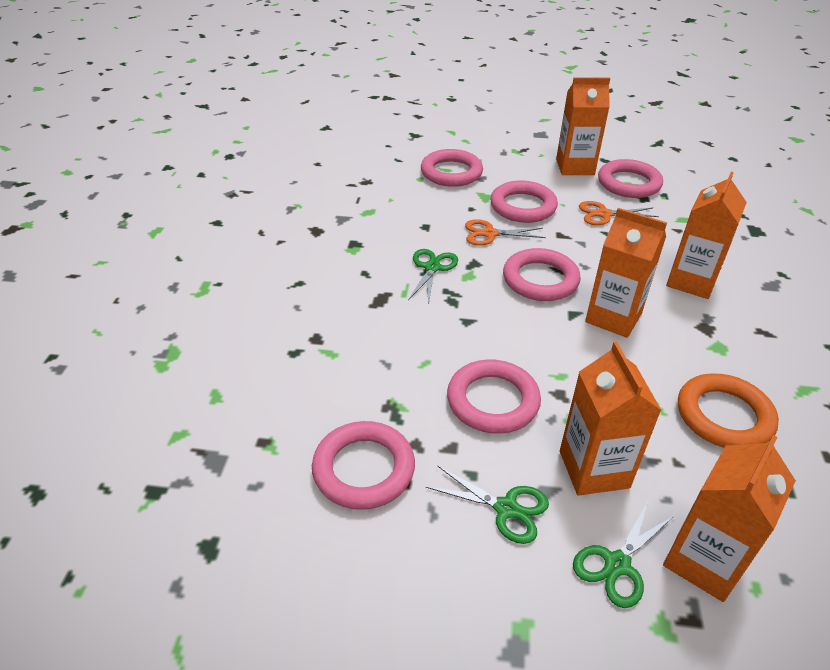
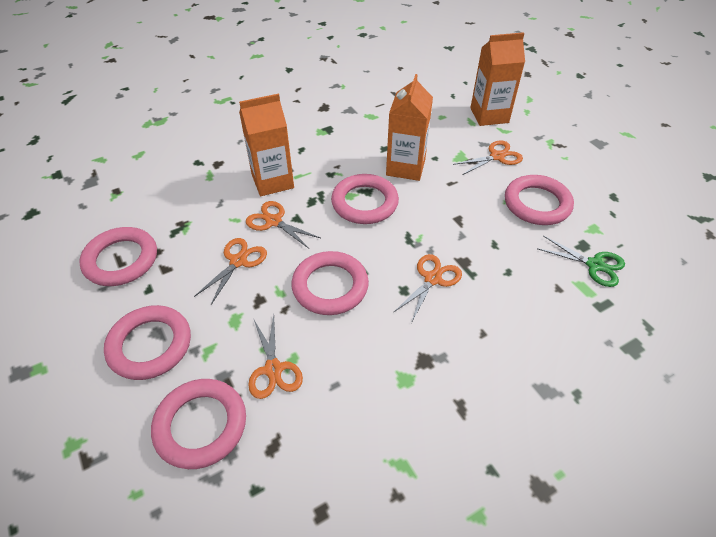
green scissors: 3 -> 1
orange carton: 5 -> 3
orange ring: 1 -> 0
orange scissors: 2 -> 5

